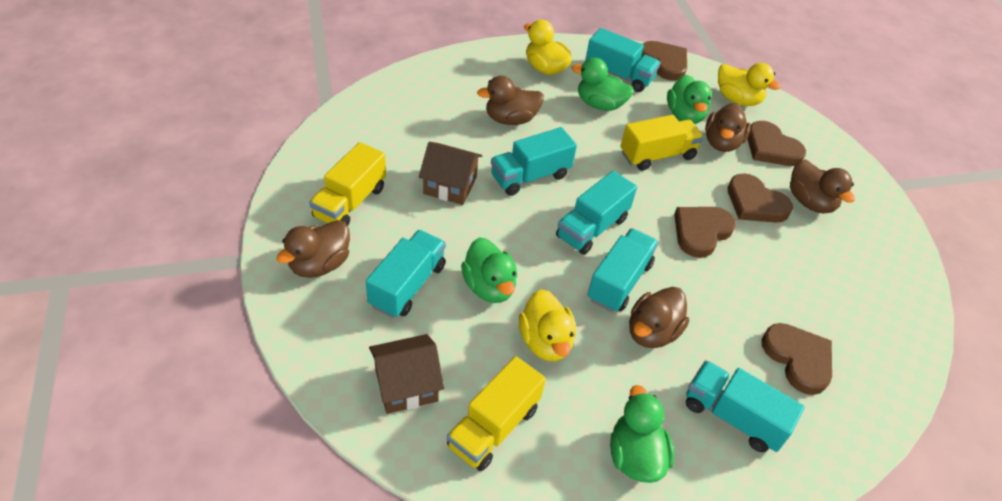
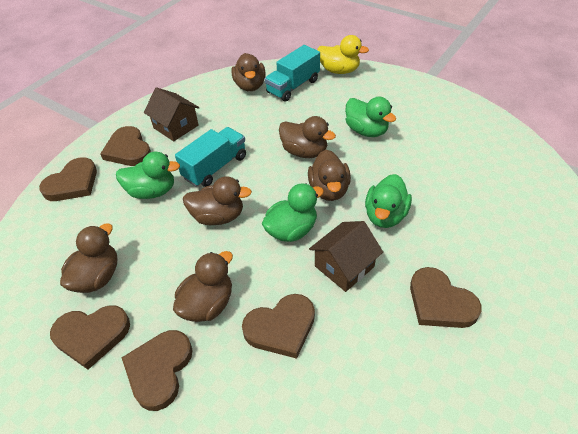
brown duck: 5 -> 6
brown heart: 5 -> 6
turquoise truck: 6 -> 2
yellow duck: 3 -> 1
yellow truck: 3 -> 0

